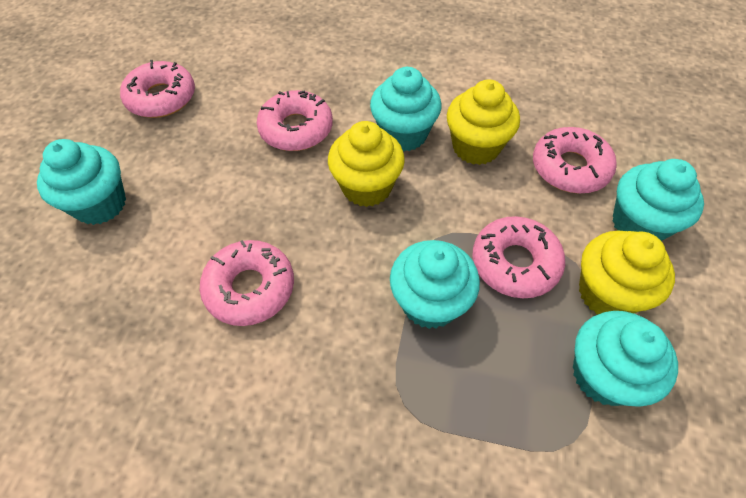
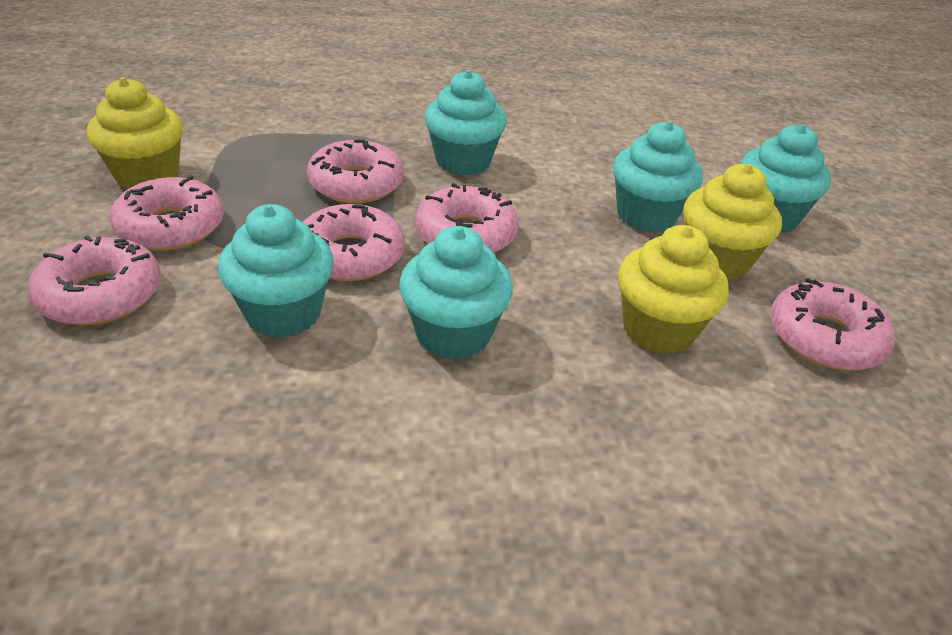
pink donut: 5 -> 6

